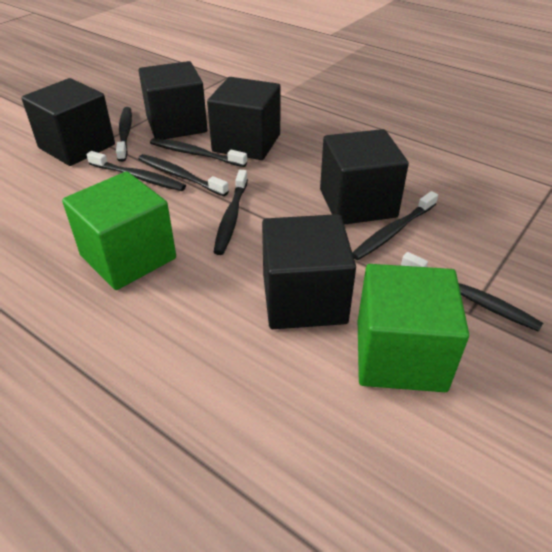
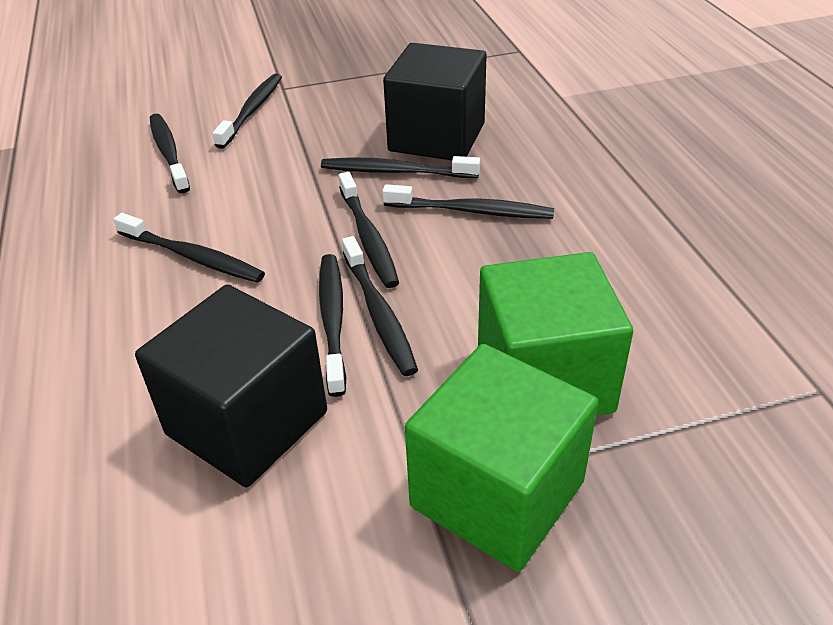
black cube: 5 -> 2
black toothbrush: 7 -> 8

